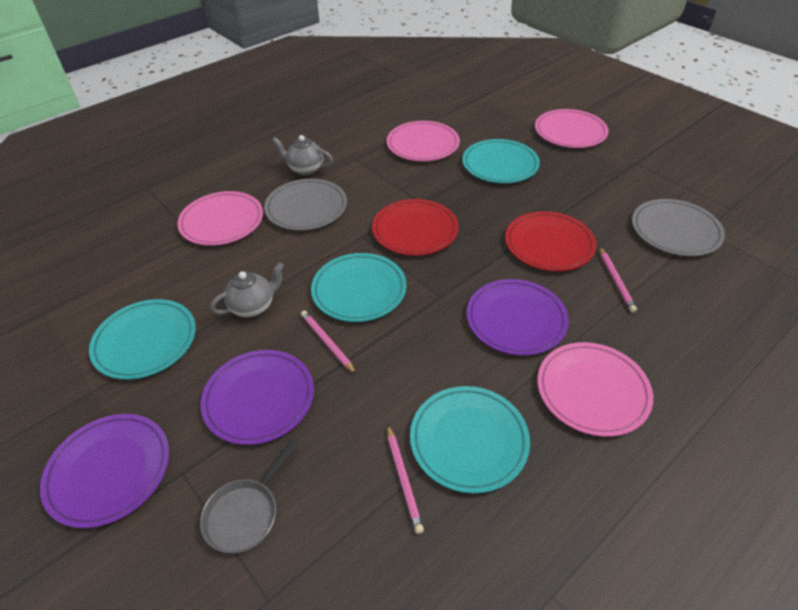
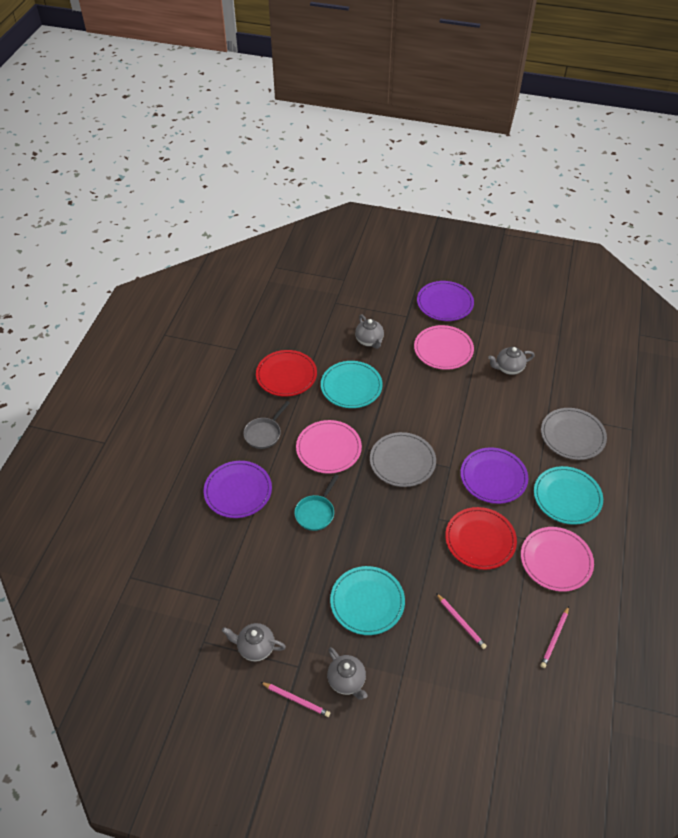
grey teapot: 2 -> 4
pink plate: 4 -> 3
turquoise pan: 0 -> 1
turquoise plate: 4 -> 3

